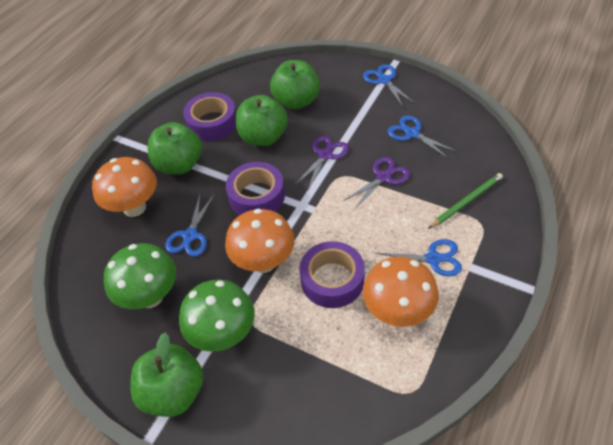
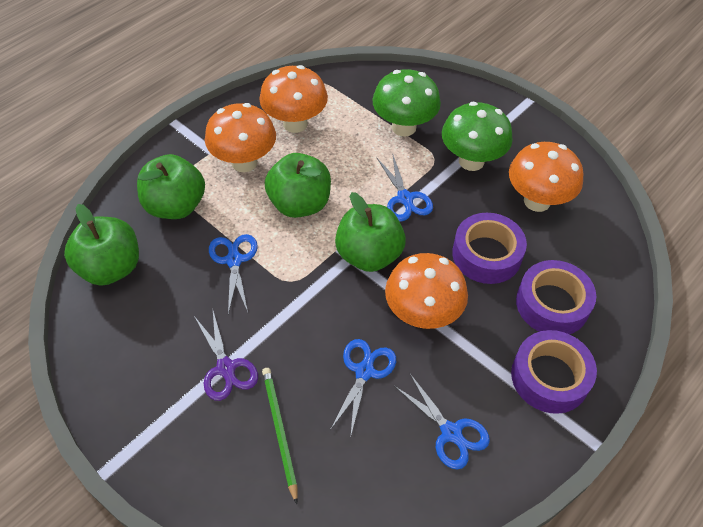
orange mushroom: 3 -> 4
purple scissors: 2 -> 1

